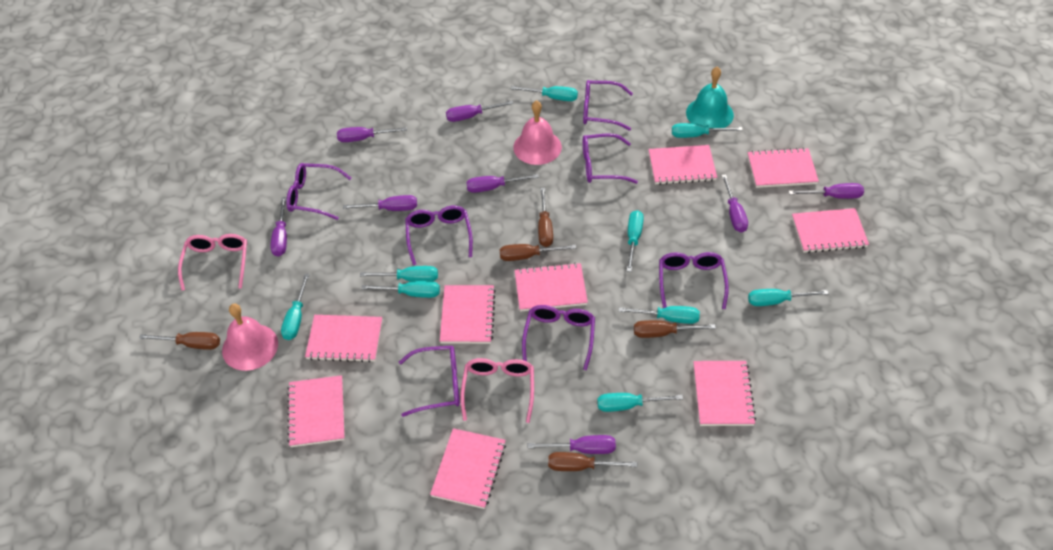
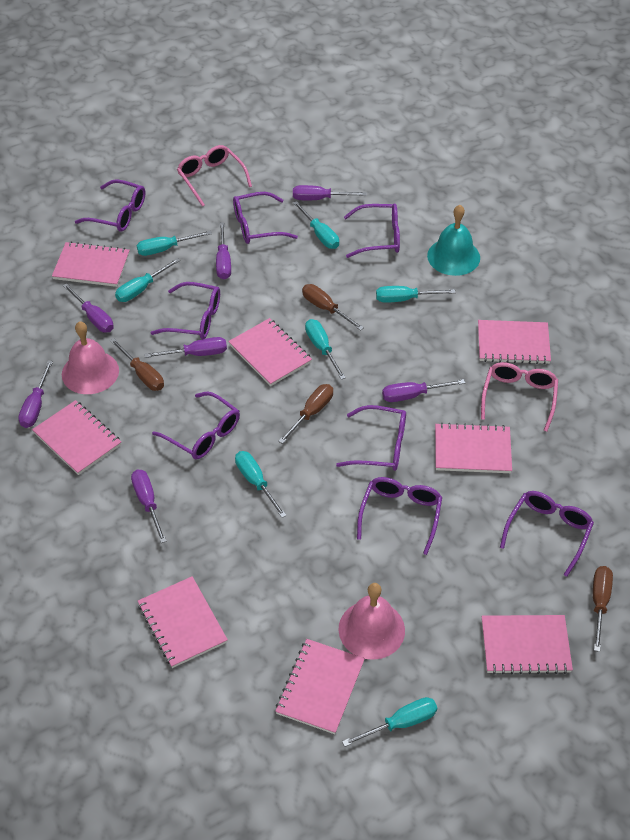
brown screwdriver: 5 -> 4
pink notebook: 9 -> 8
purple glasses: 7 -> 8
purple screwdriver: 8 -> 7
turquoise screwdriver: 9 -> 7

